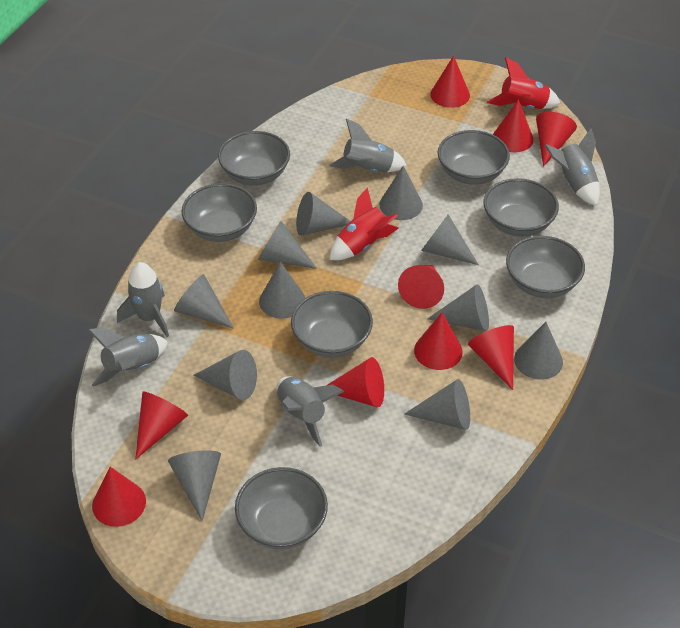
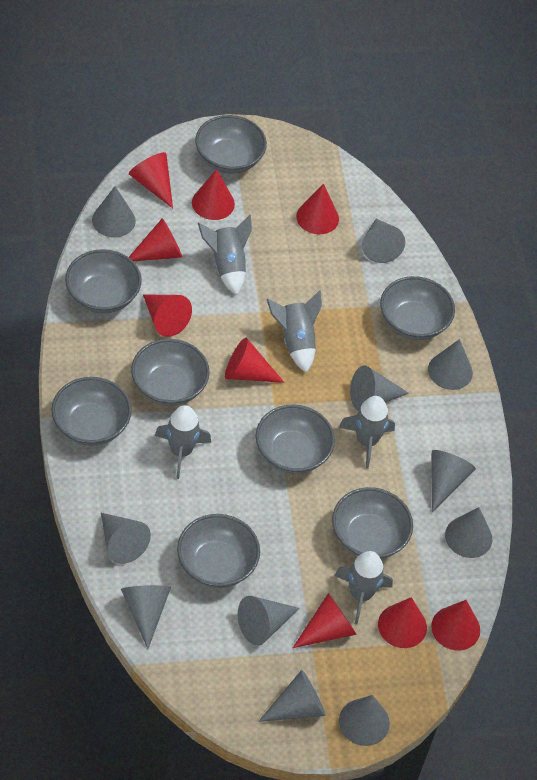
grey bowl: 7 -> 8
red rocket: 2 -> 0

